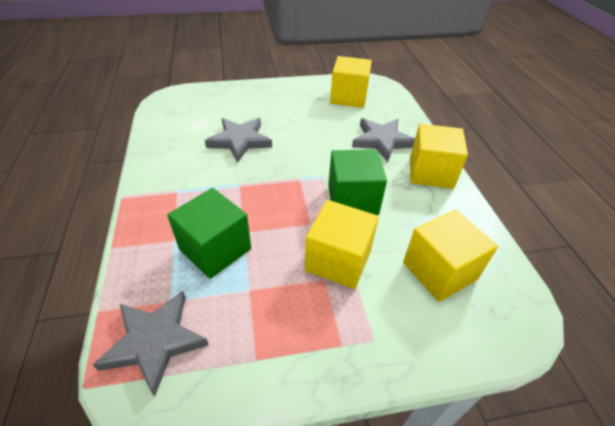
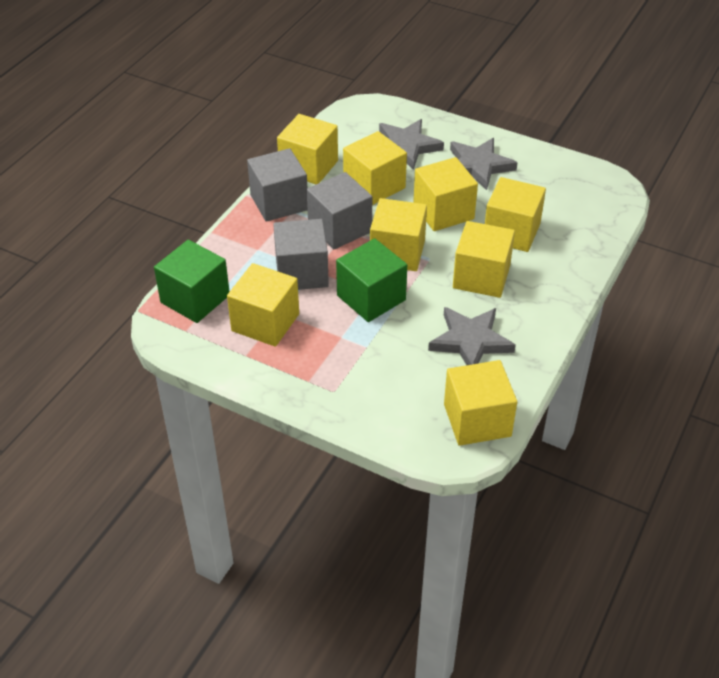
grey cube: 0 -> 3
yellow cube: 4 -> 8

